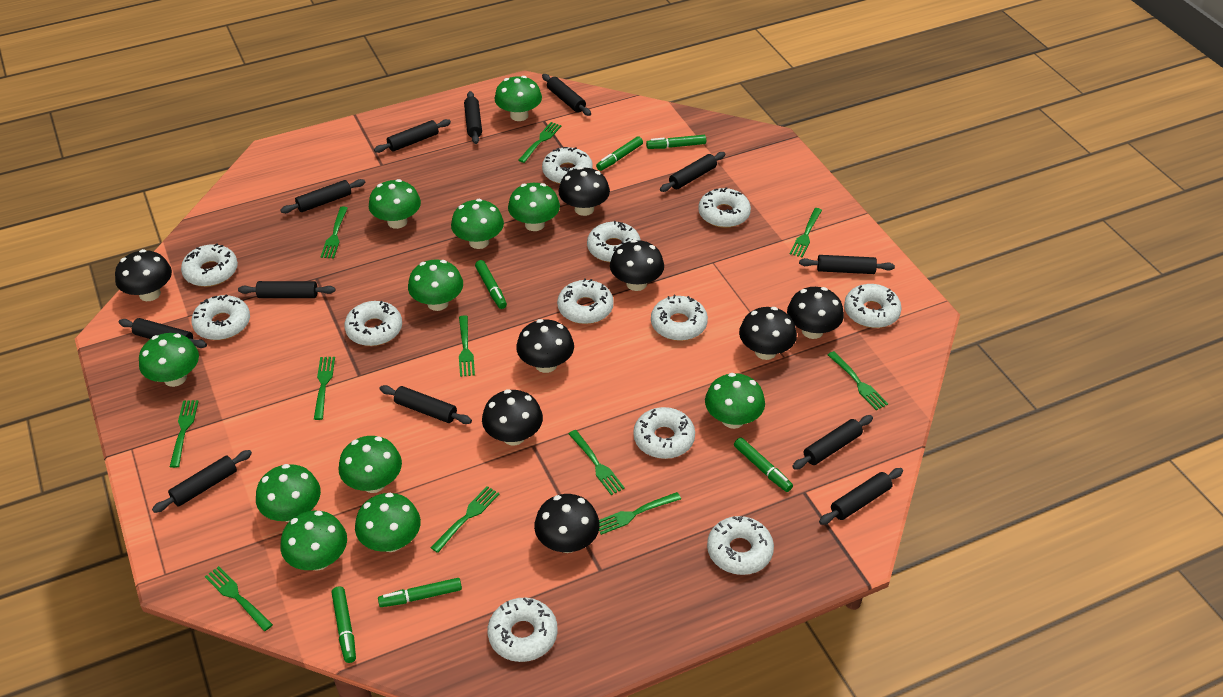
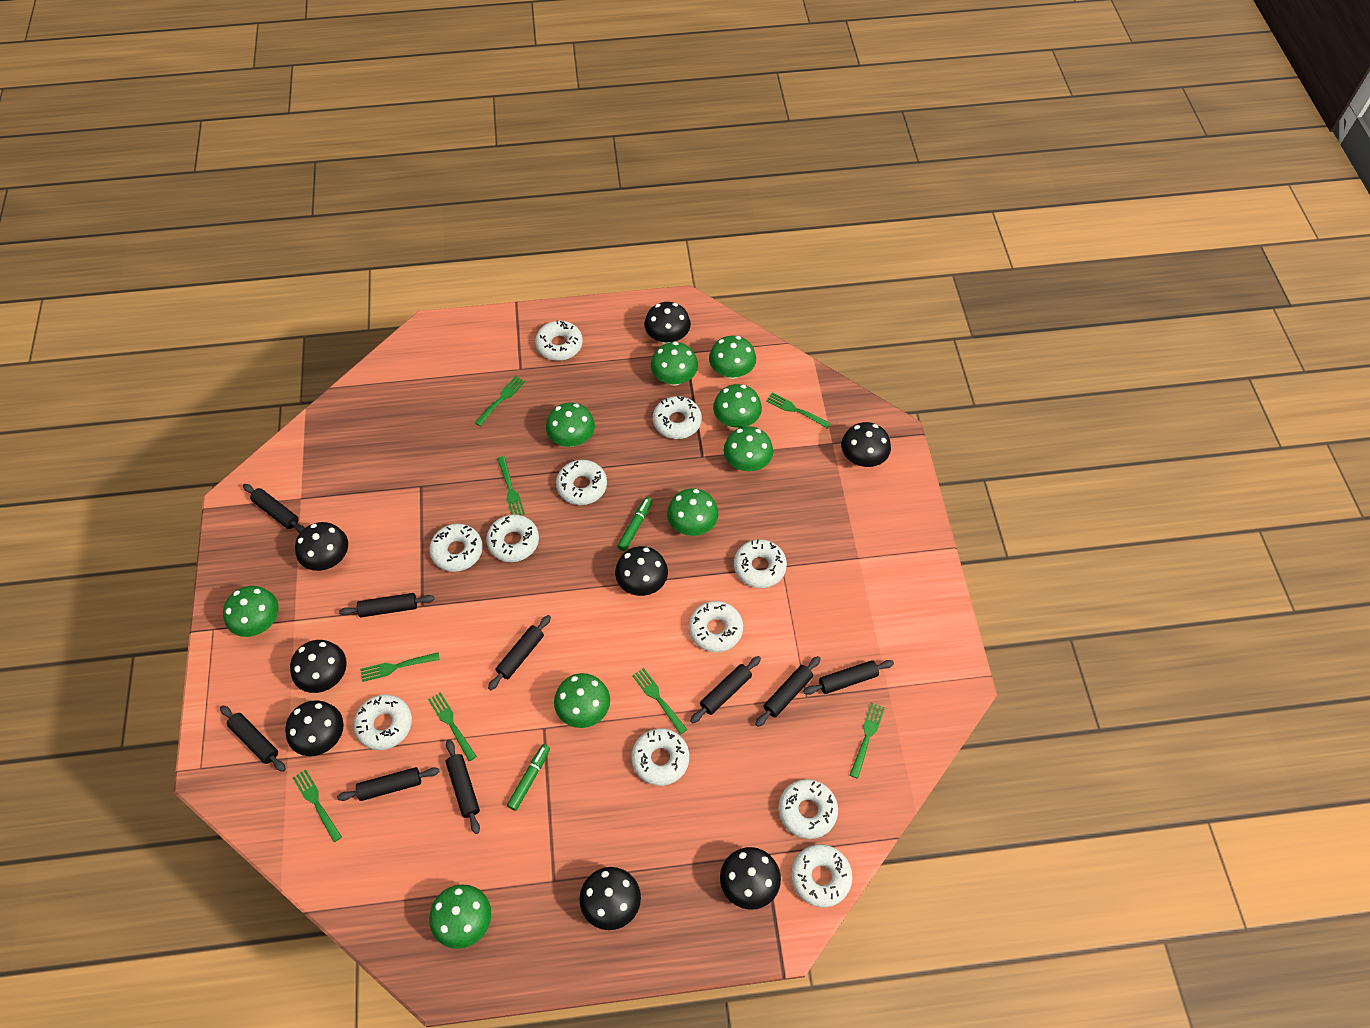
black rolling pin: 12 -> 9
green fork: 11 -> 8
green marker: 6 -> 2
green mushroom: 11 -> 9
white donut: 12 -> 11

